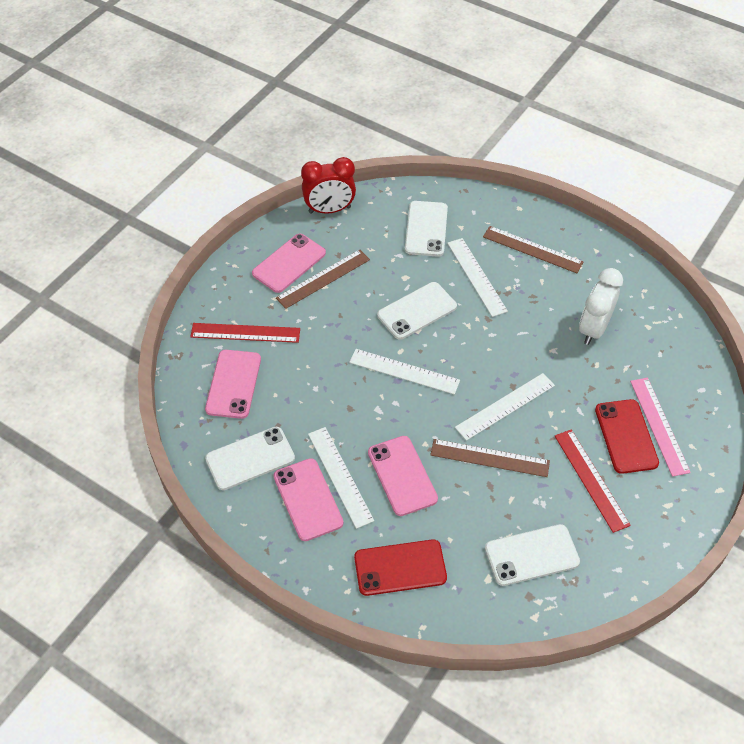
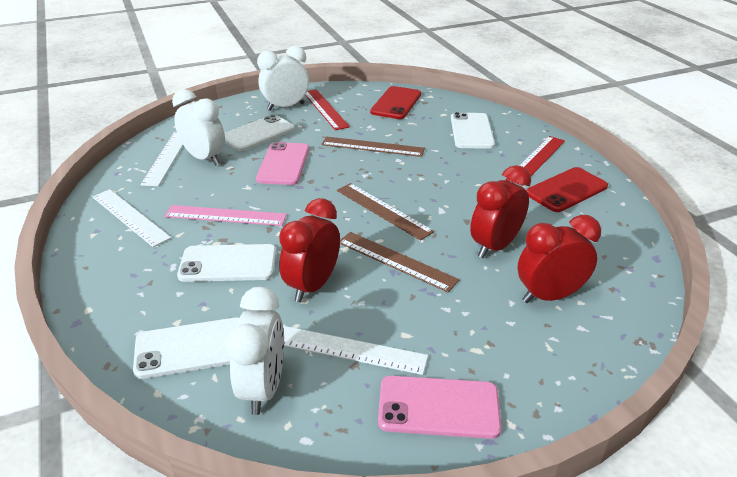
pink phone: 4 -> 2
red clock: 1 -> 3
white clock: 1 -> 3
white ruler: 4 -> 3

